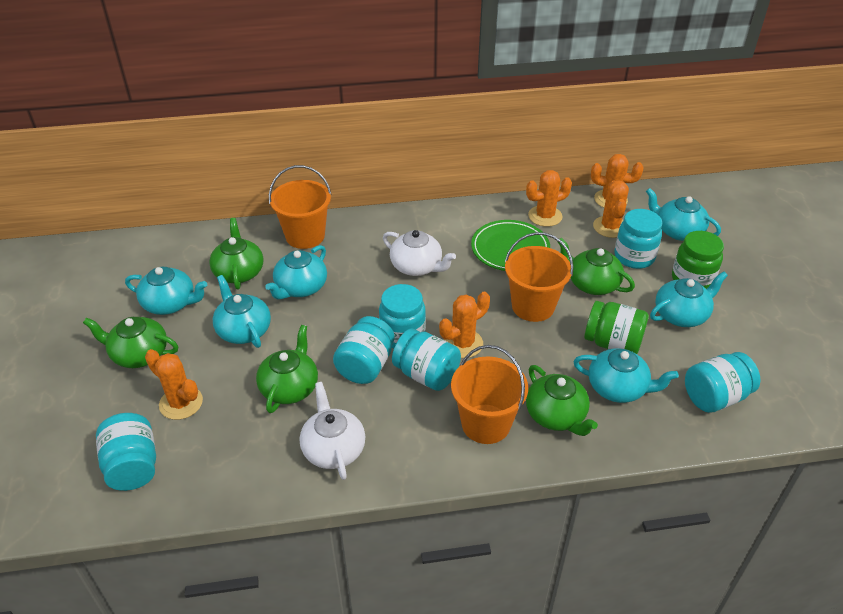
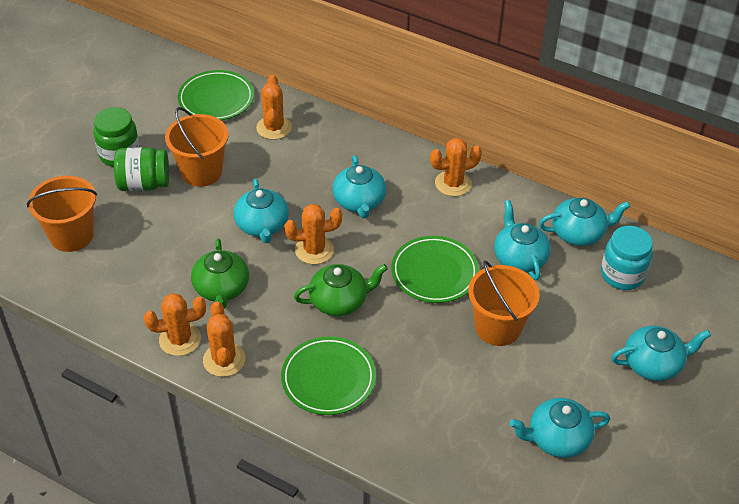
green plate: 1 -> 3
green teapot: 5 -> 2
turquoise jar: 6 -> 1
white teapot: 2 -> 0

